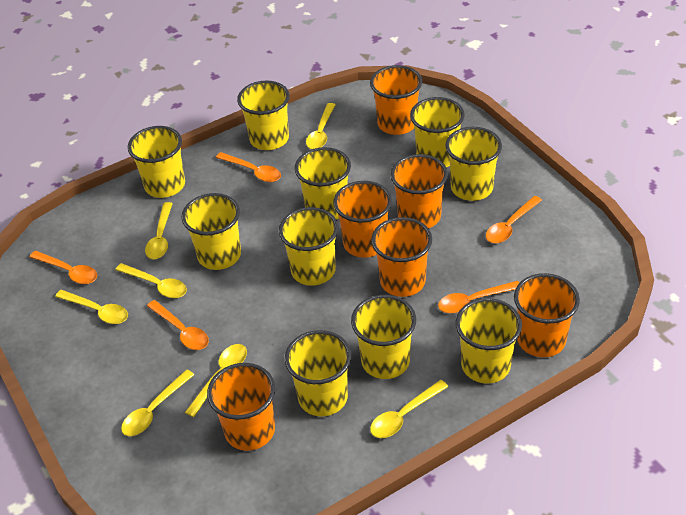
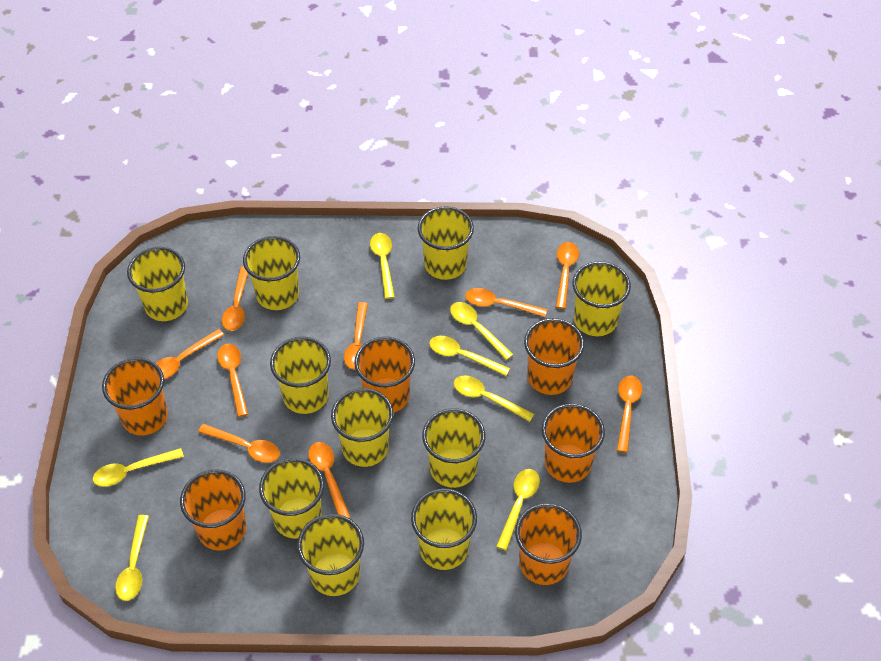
orange spoon: 5 -> 9

